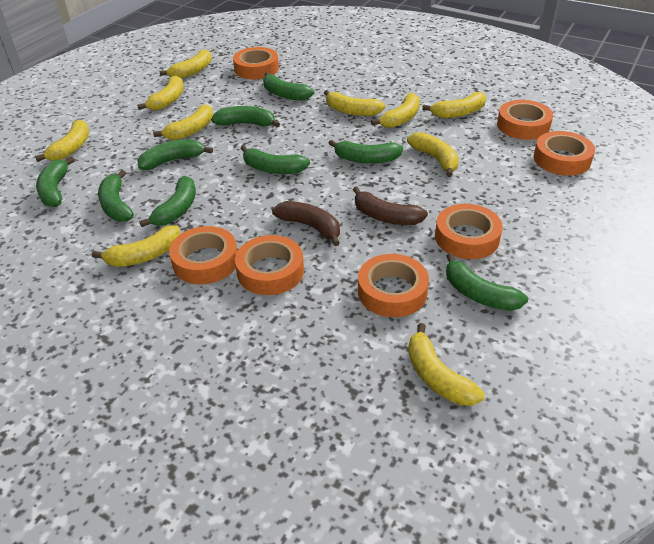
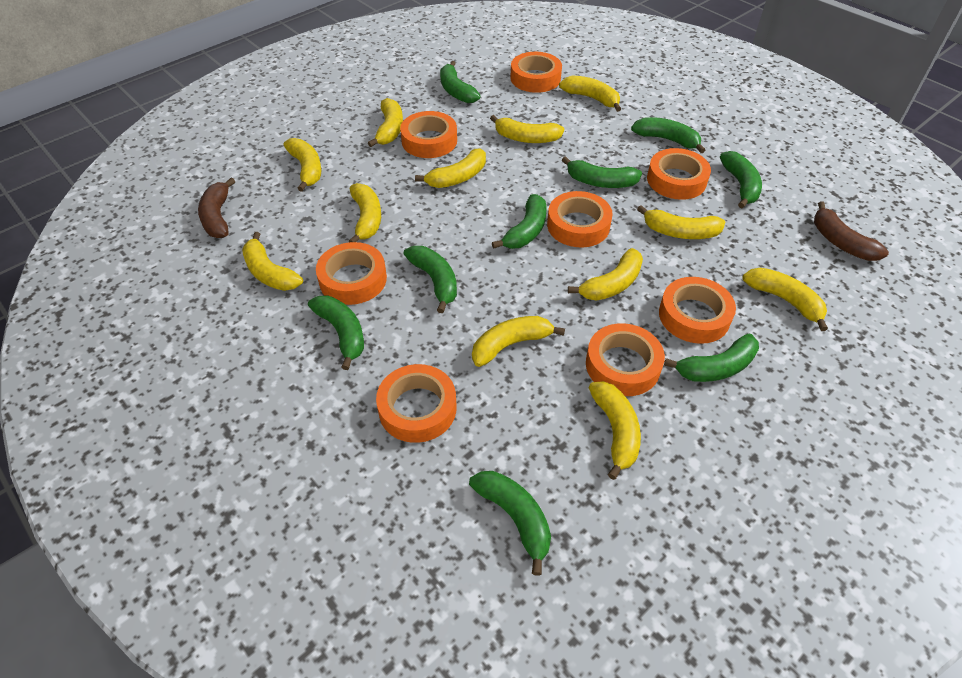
orange tape: 7 -> 8
yellow banana: 10 -> 12

